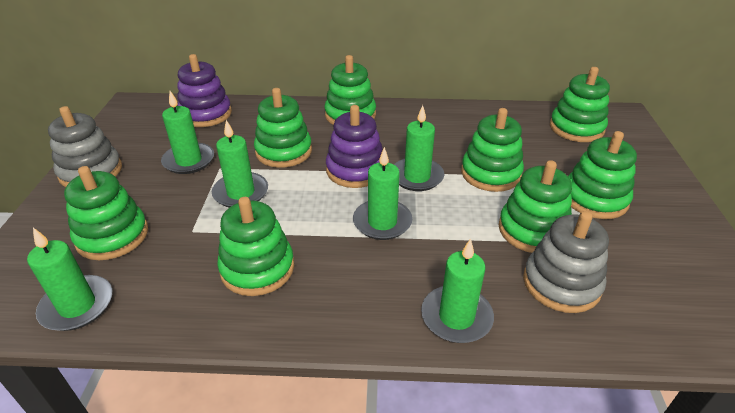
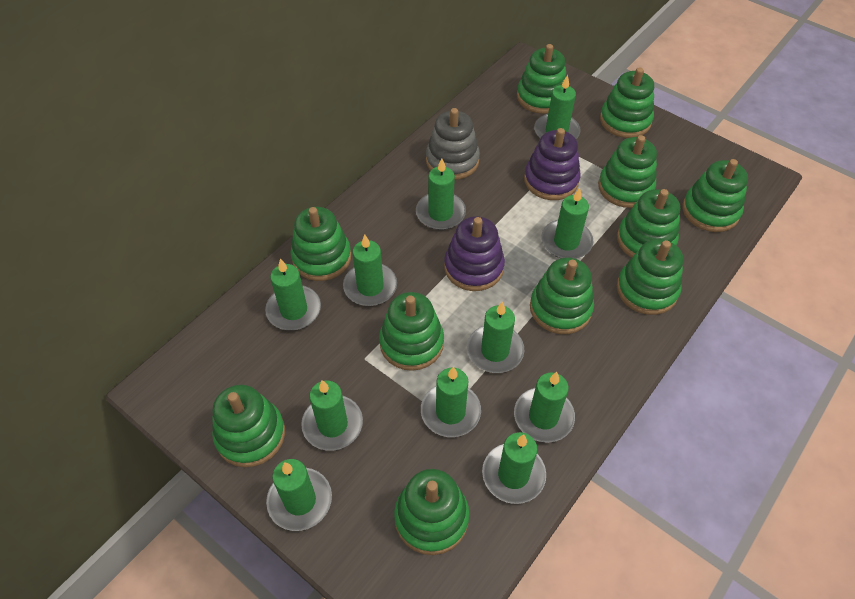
green candle: 6 -> 11
green stacking toy: 8 -> 11
grey stacking toy: 2 -> 1

